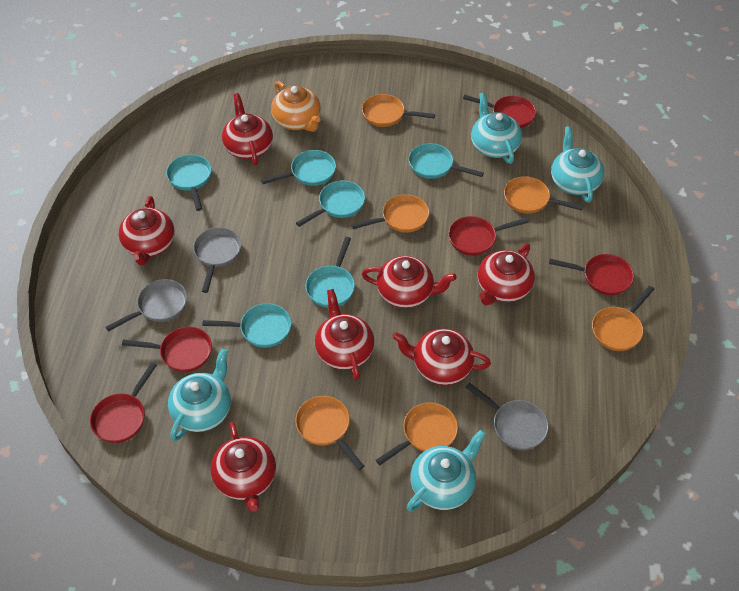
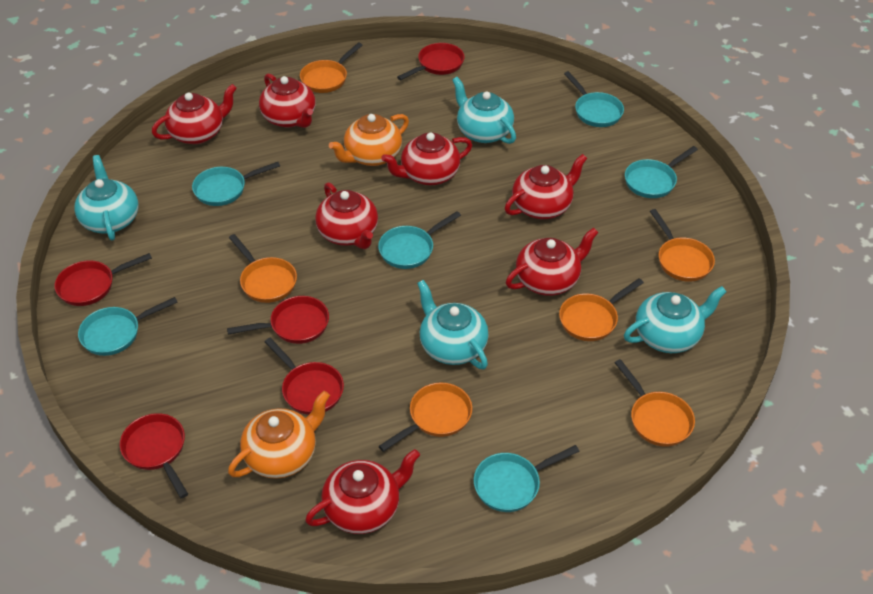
grey pan: 3 -> 0
orange teapot: 1 -> 2

